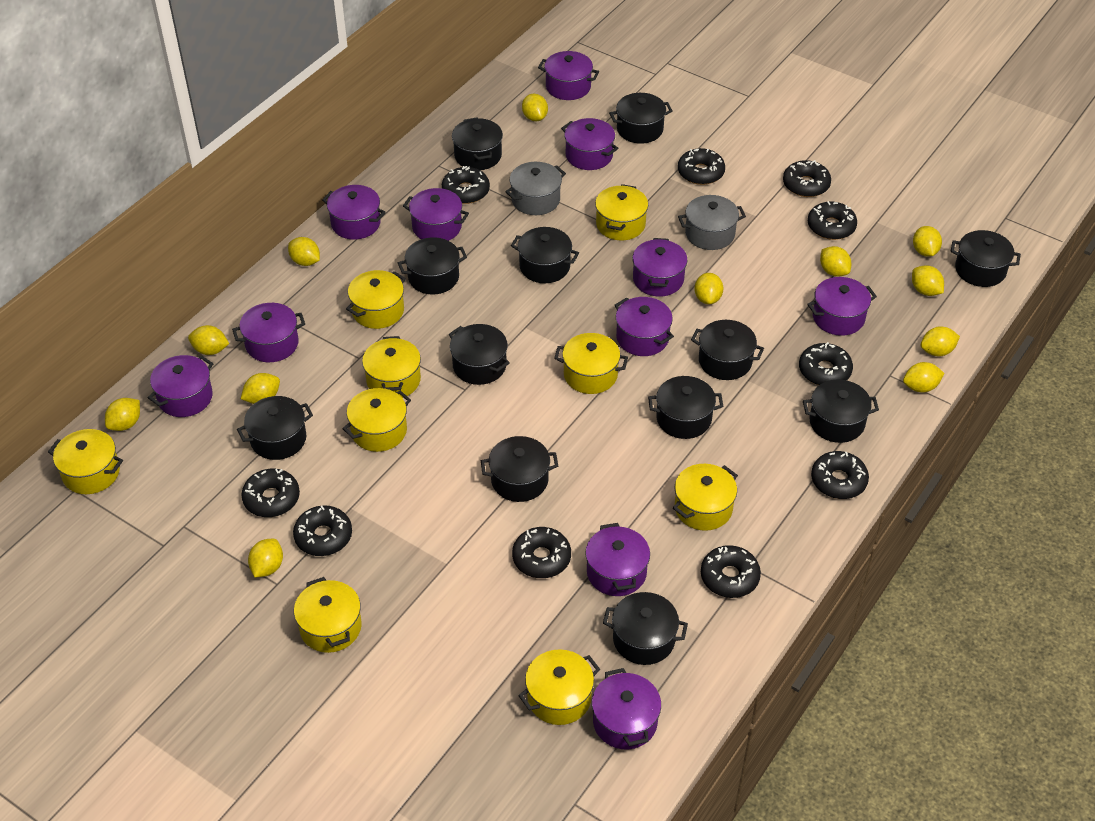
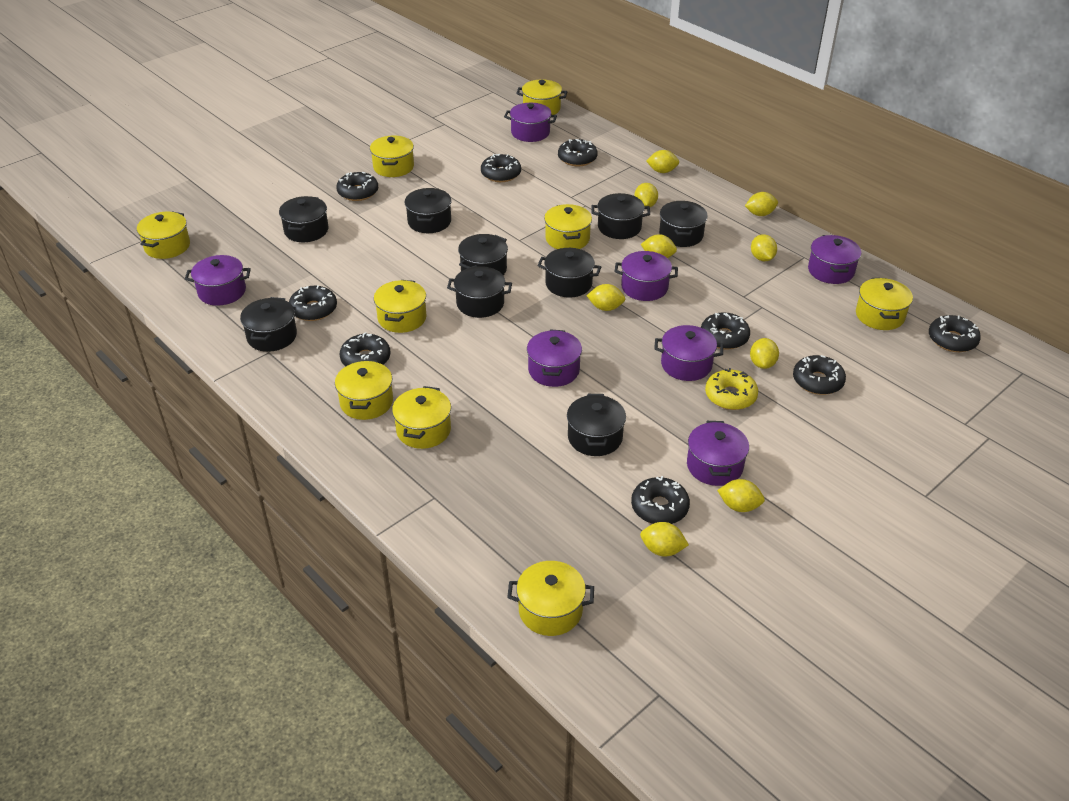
black donut: 10 -> 9
black pot: 12 -> 9
grey pot: 2 -> 0
purple pot: 11 -> 7
yellow donut: 0 -> 1
yellow lemon: 12 -> 9

